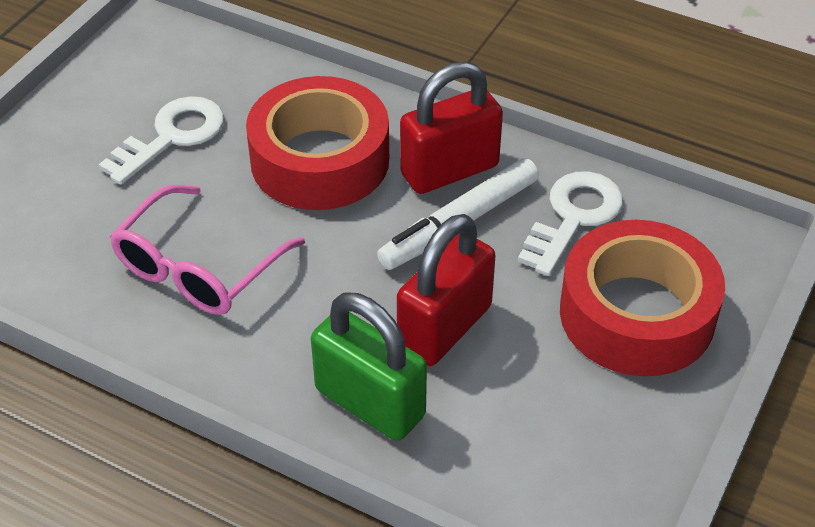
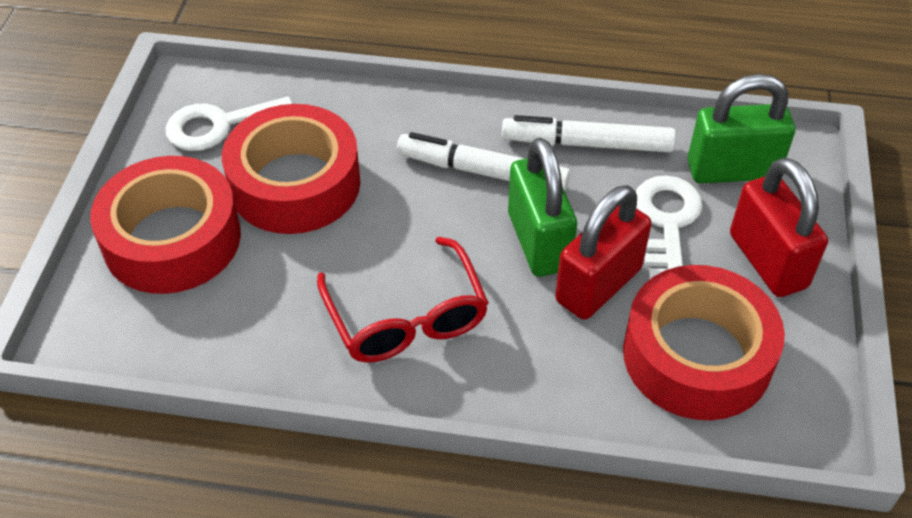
green padlock: 1 -> 2
pink glasses: 1 -> 0
red glasses: 0 -> 1
red tape: 2 -> 3
white marker: 1 -> 2

